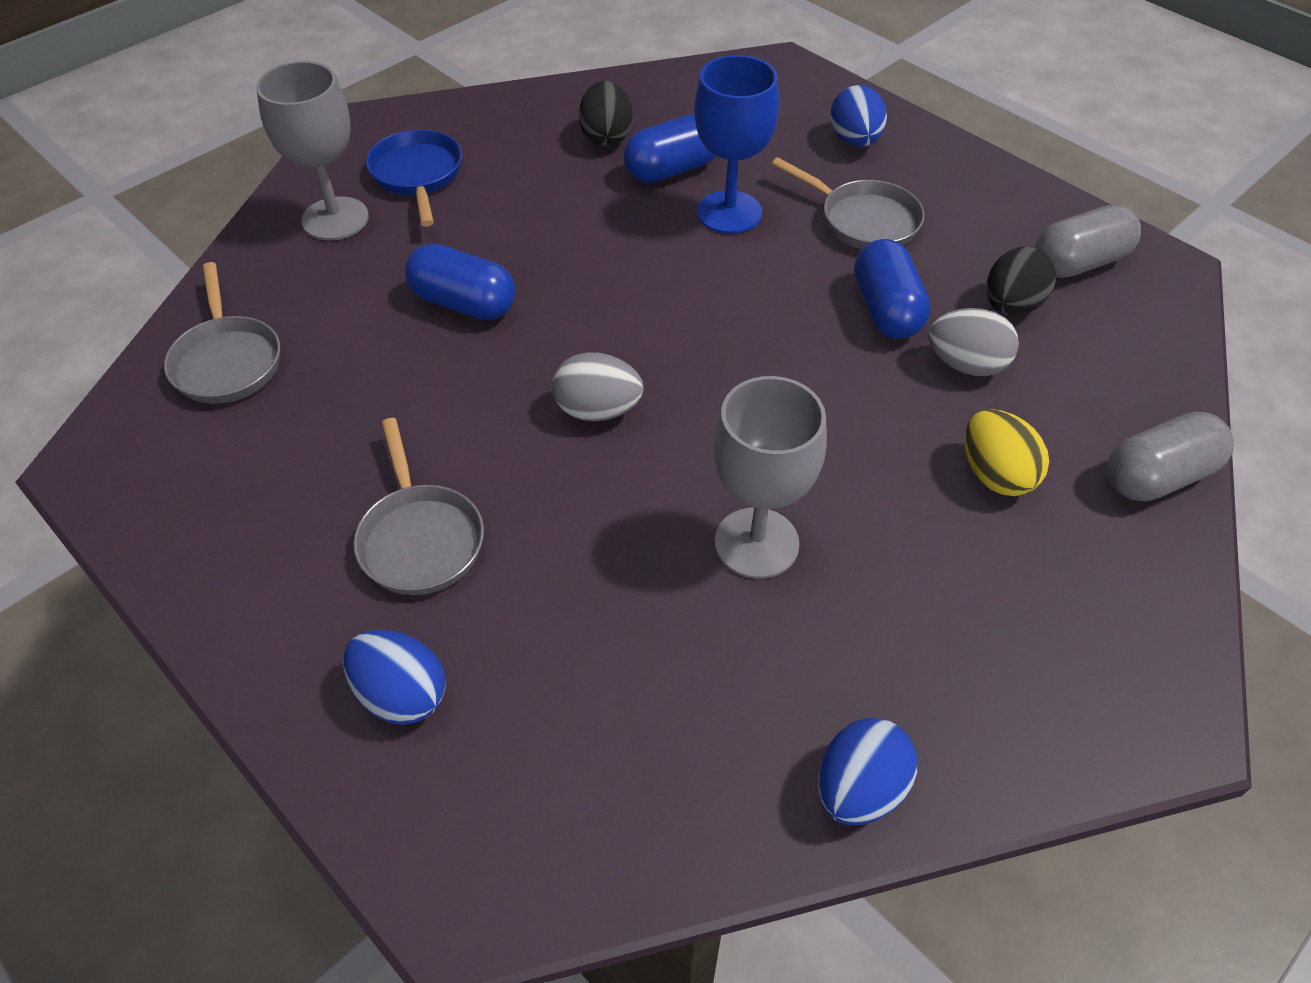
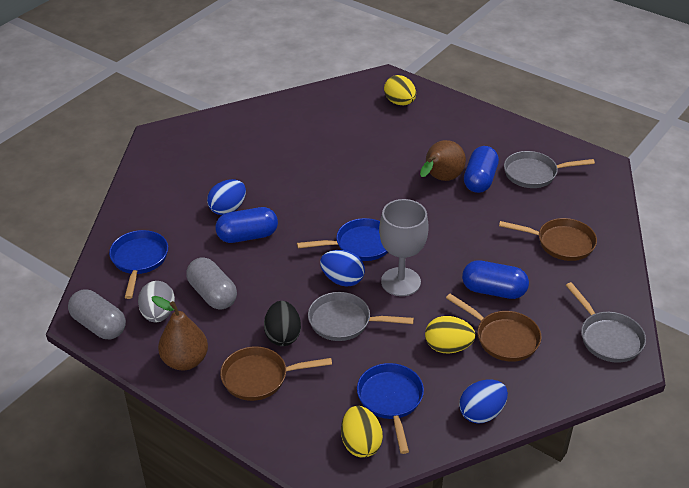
black egg: 2 -> 1
blue goblet: 1 -> 0
blue pan: 1 -> 3
brown pan: 0 -> 3
brown pear: 0 -> 2
grey egg: 2 -> 1
grey goblet: 2 -> 1
yellow egg: 1 -> 3

